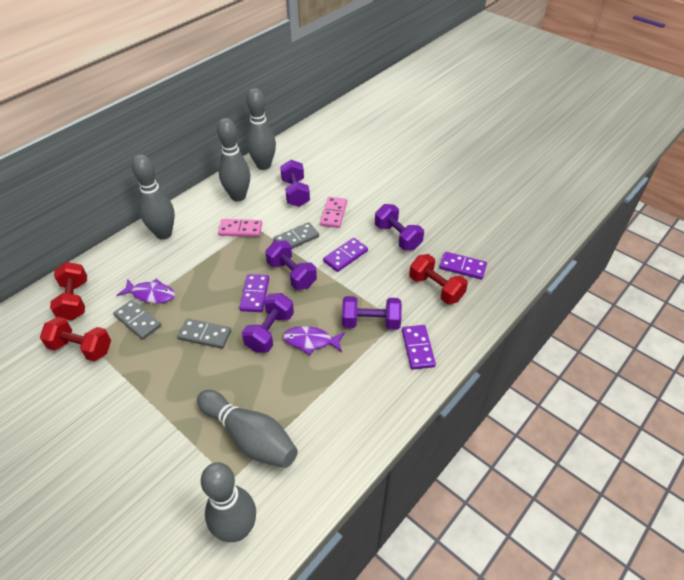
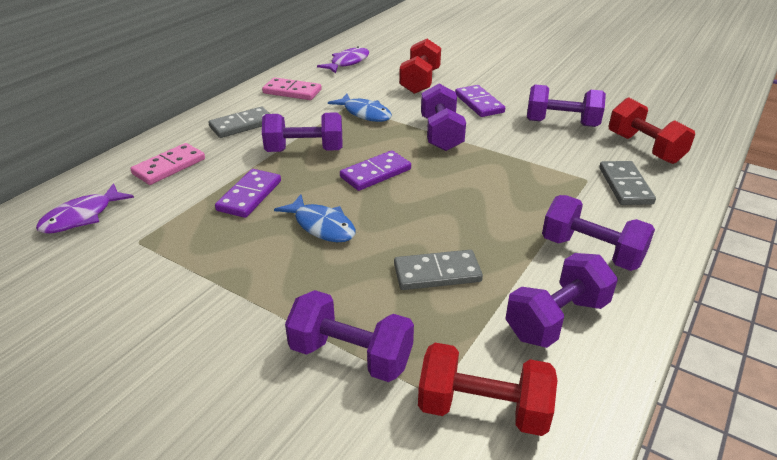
blue fish: 0 -> 2
grey bowling pin: 5 -> 0
purple domino: 4 -> 3
purple dumbbell: 5 -> 6

